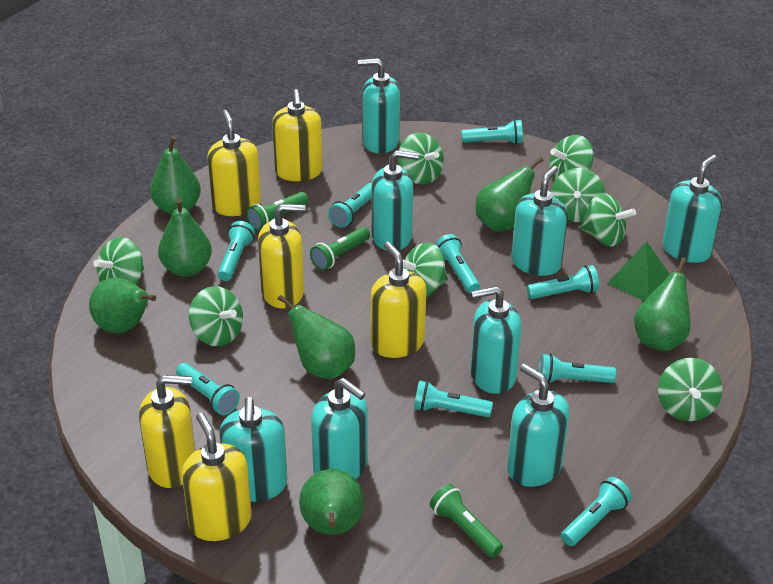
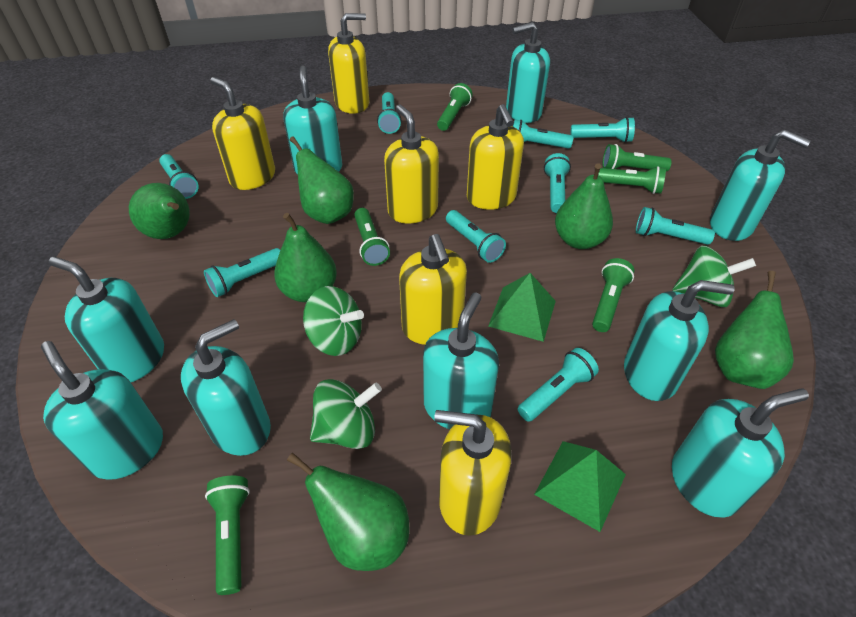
green flashlight: 3 -> 6
green pear: 7 -> 6
green pyramid: 1 -> 2
green spinning top: 8 -> 3
turquoise soap dispenser: 8 -> 9

